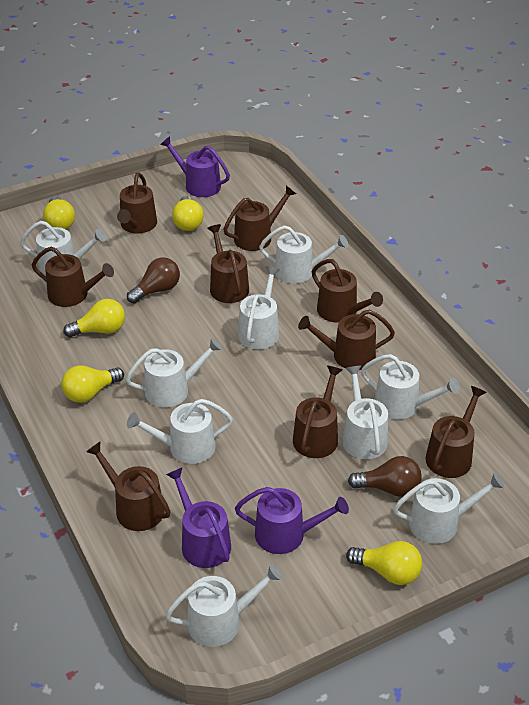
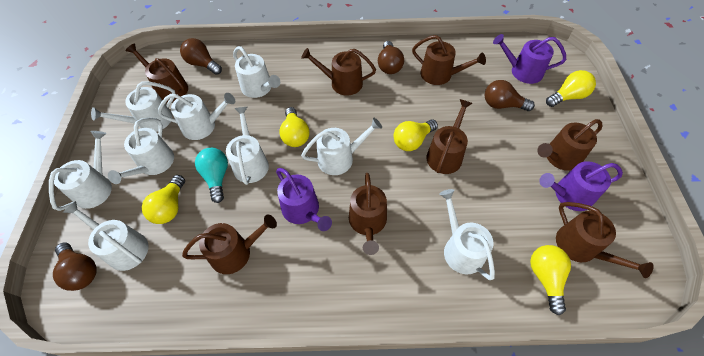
brown light bulb: 2 -> 4
brown watering can: 9 -> 8
turquoise light bulb: 0 -> 1

